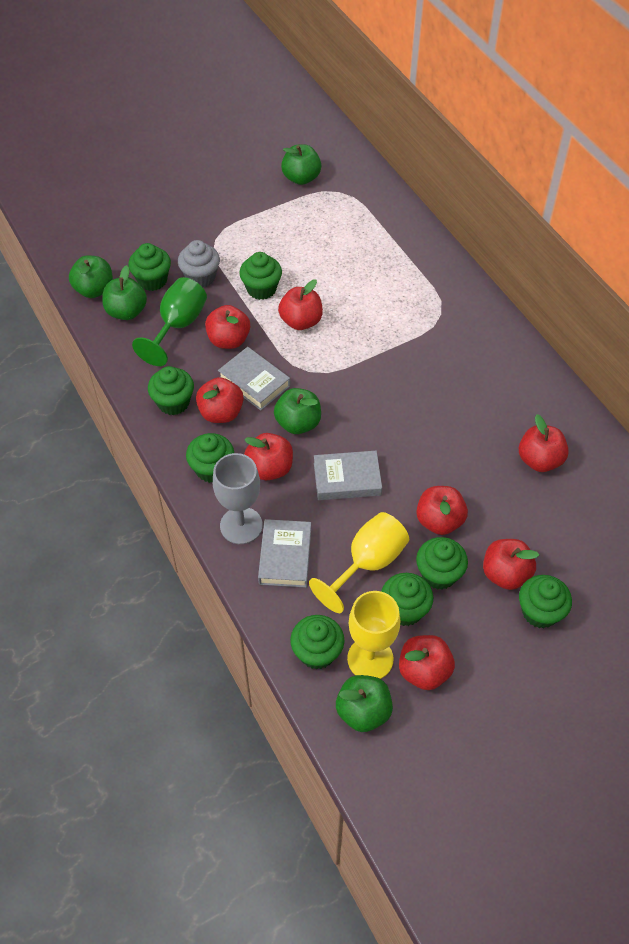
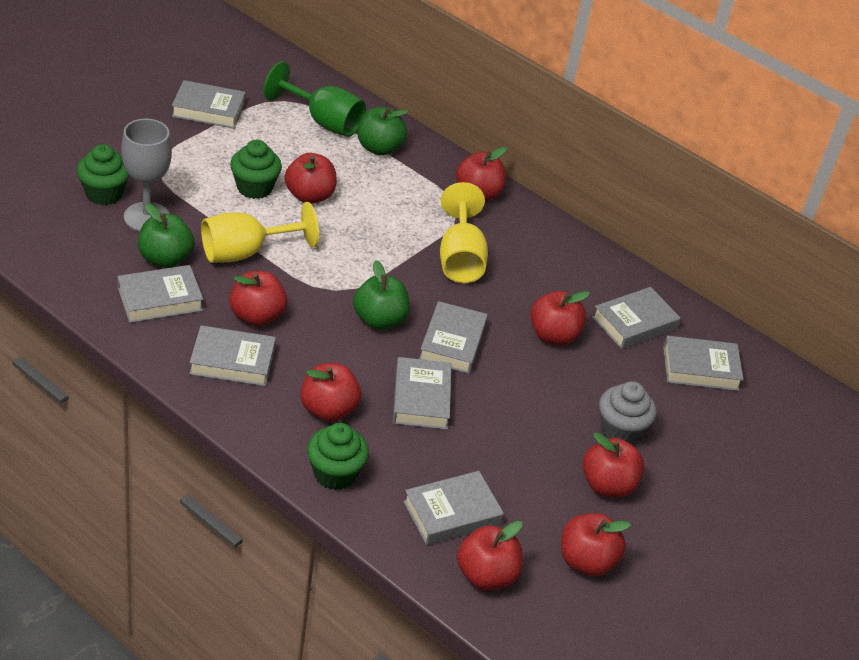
green apple: 5 -> 3
green cupcake: 8 -> 3
grey book: 3 -> 8

